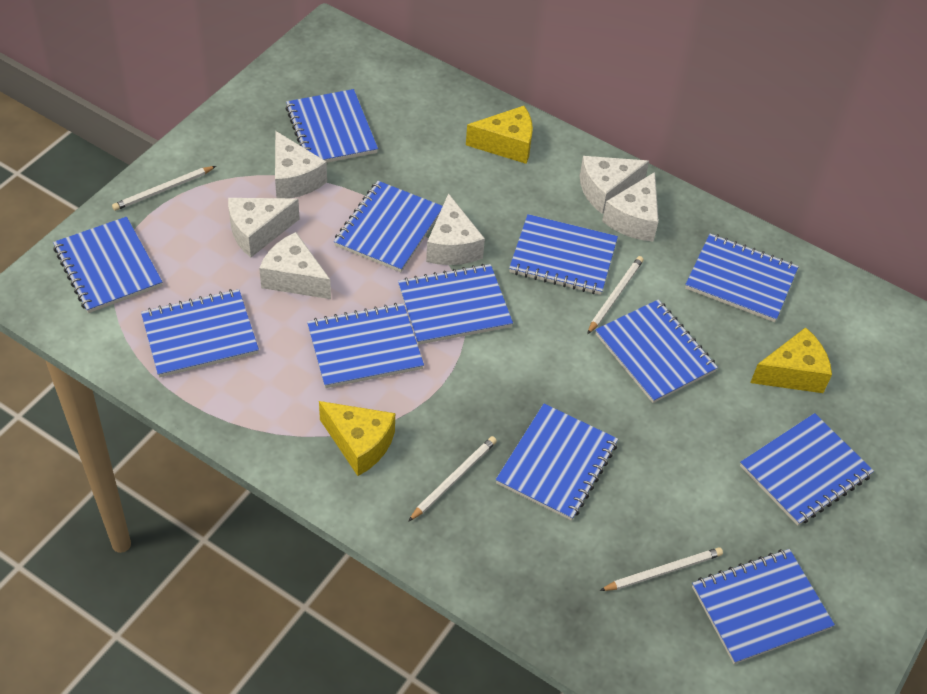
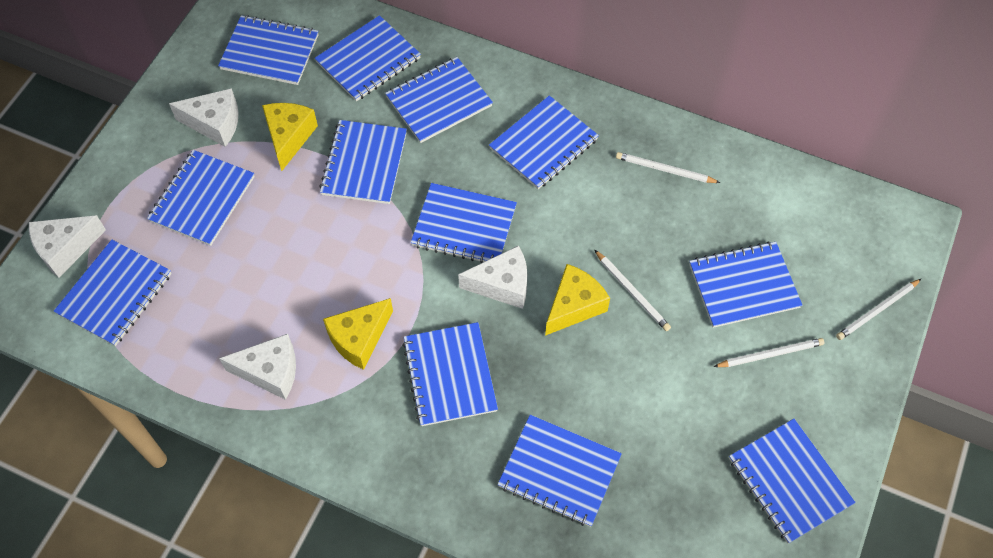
white cheese: 6 -> 4

